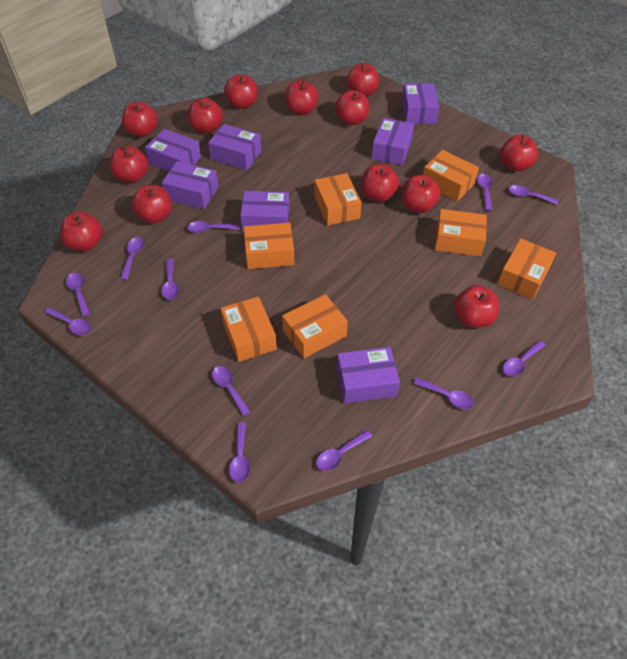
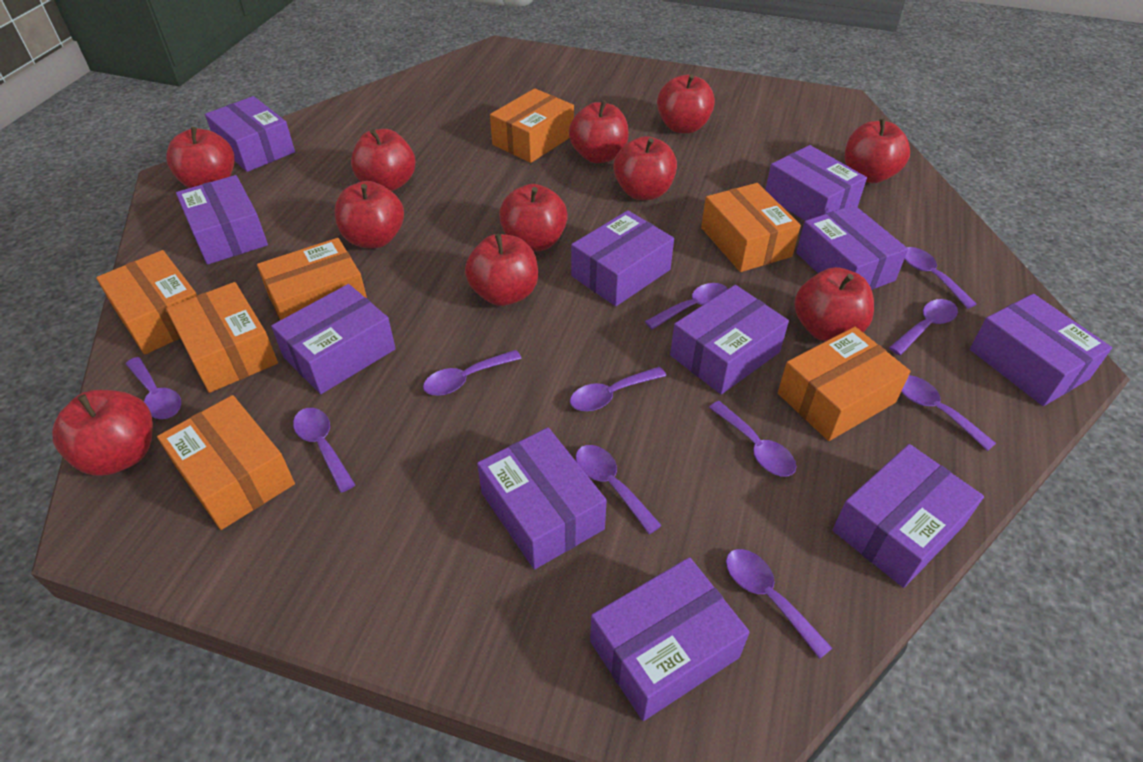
purple box: 7 -> 11
purple spoon: 12 -> 11
red apple: 13 -> 11

